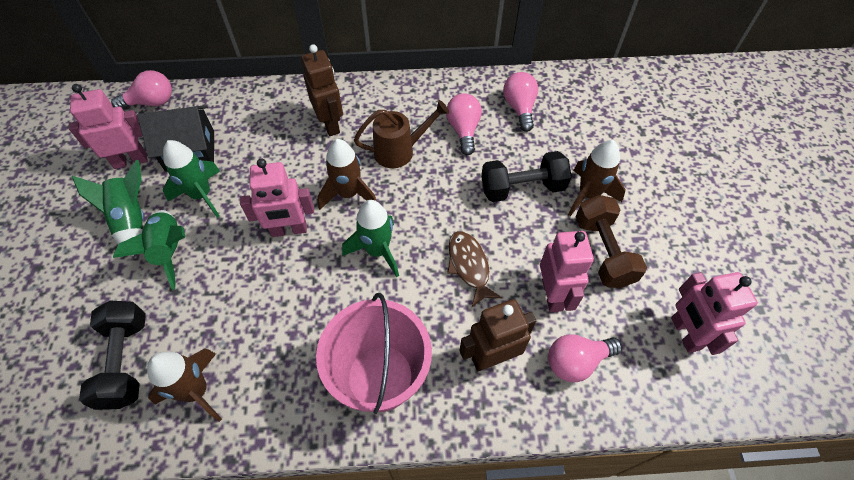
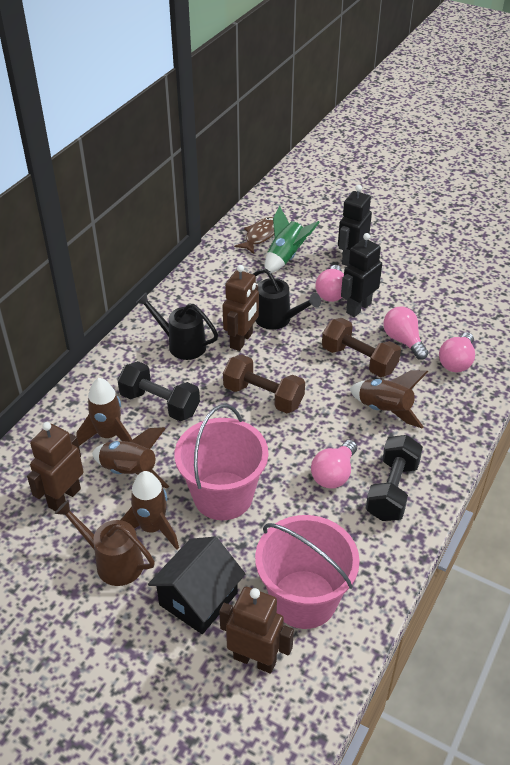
black robot: 0 -> 2
black watering can: 0 -> 2
brown dumbbell: 1 -> 2
brown robot: 2 -> 3
brown rocket: 3 -> 4
green rocket: 4 -> 1
pink bucket: 1 -> 2
pink robot: 4 -> 0

